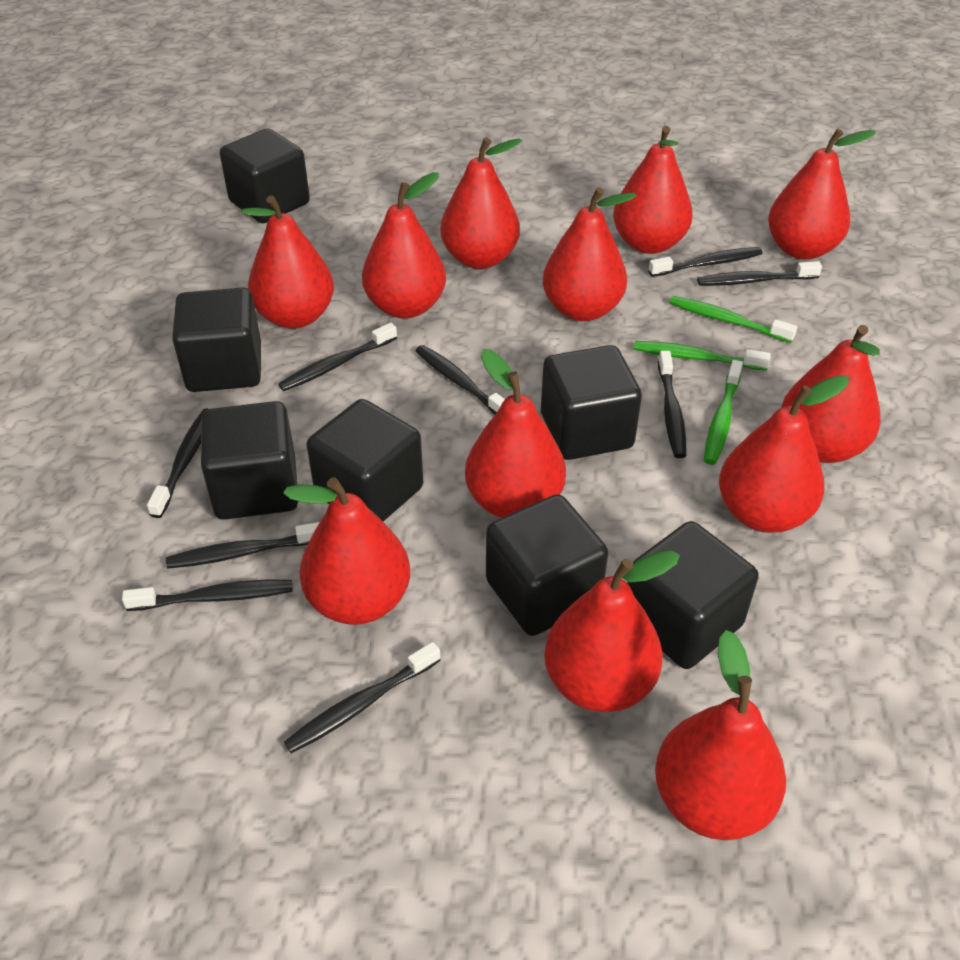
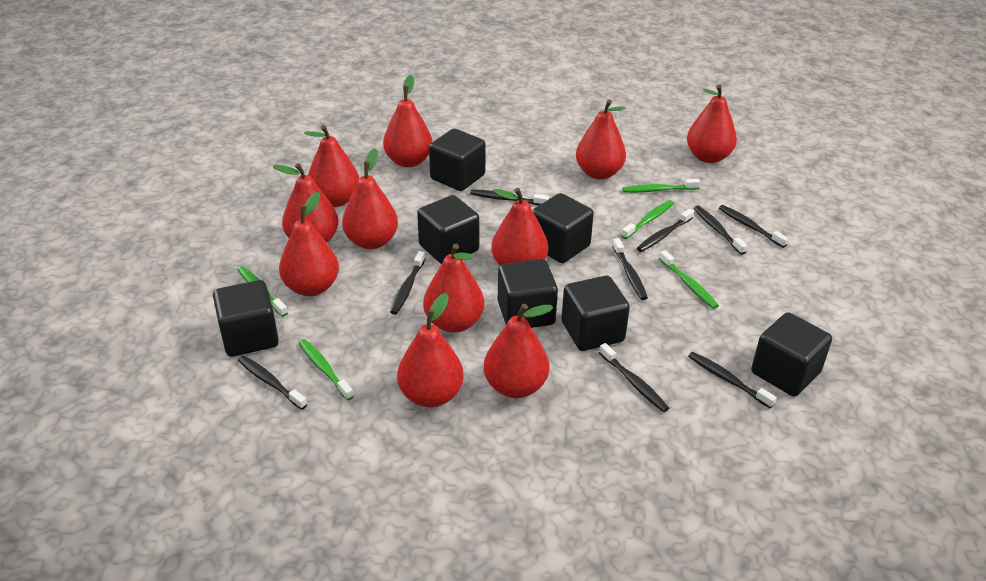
green toothbrush: 3 -> 5
red pear: 12 -> 11

